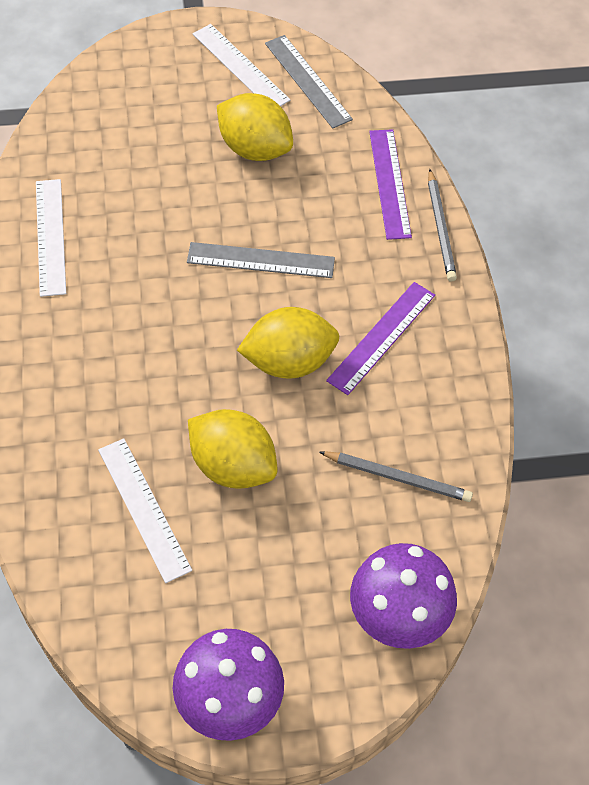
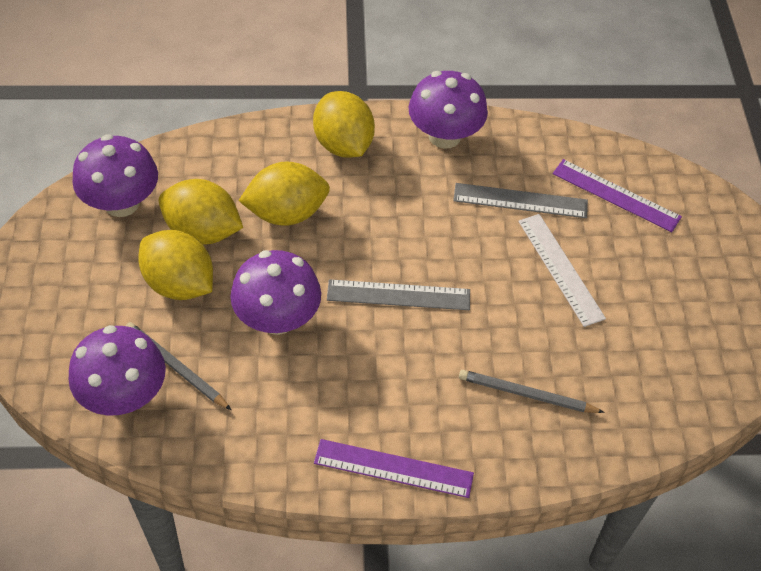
purple mushroom: 2 -> 4
white ruler: 3 -> 1
yellow lemon: 3 -> 4

